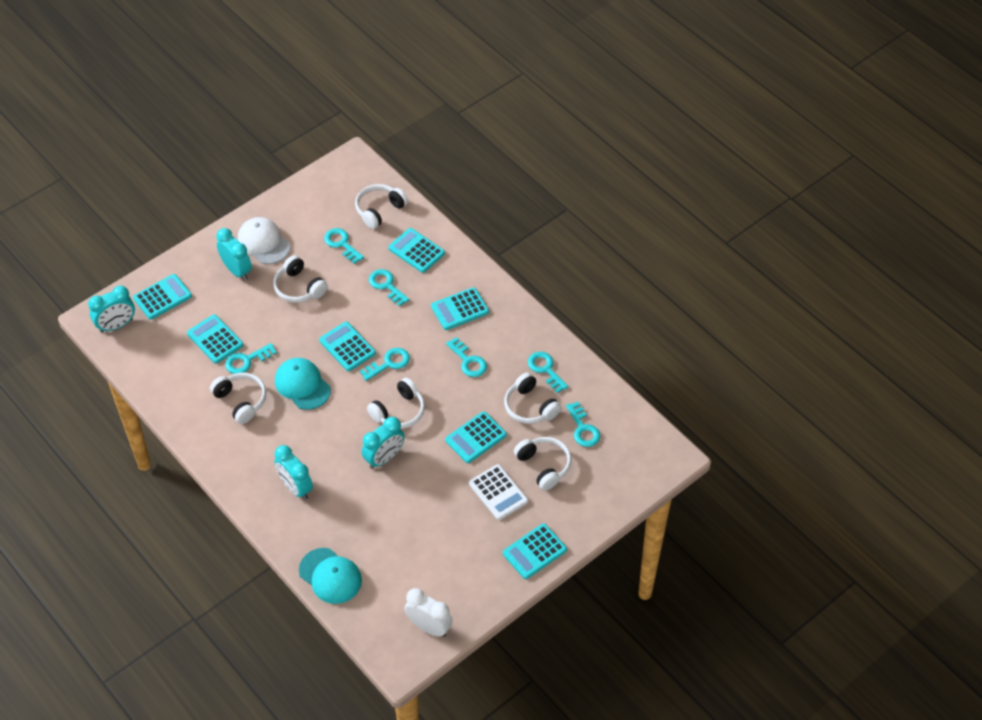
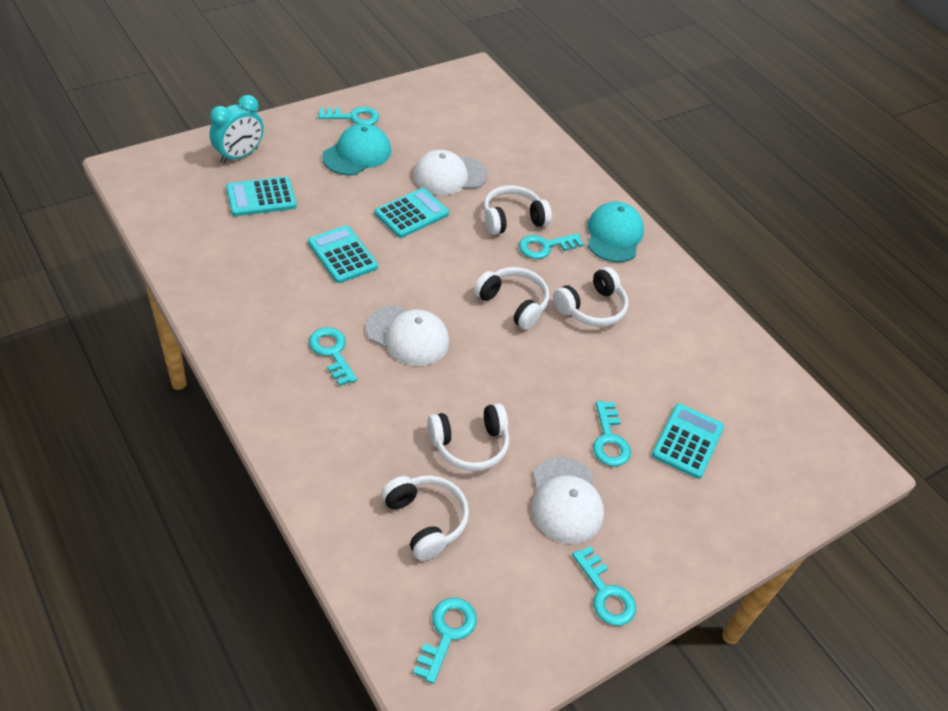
turquoise calculator: 7 -> 4
turquoise clock: 4 -> 1
turquoise key: 7 -> 6
white calculator: 1 -> 0
white cap: 1 -> 3
white clock: 1 -> 0
white headphones: 6 -> 5

